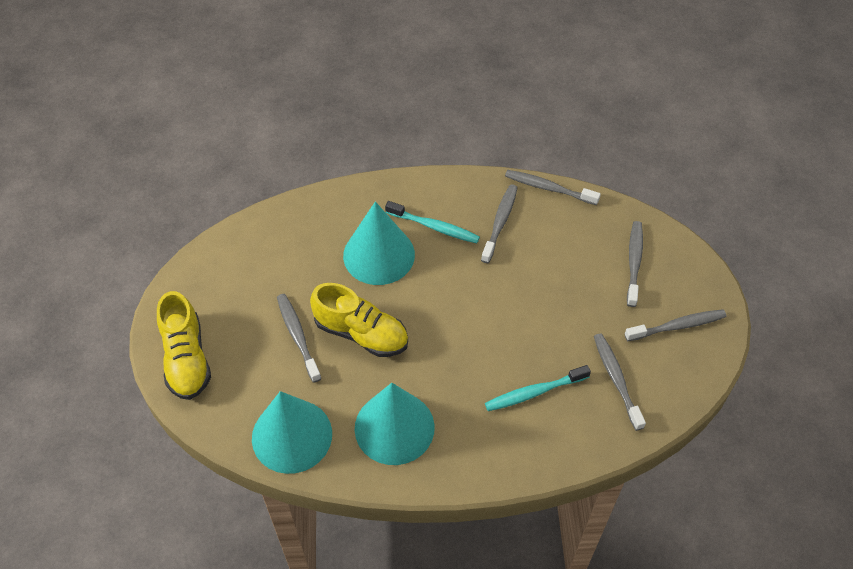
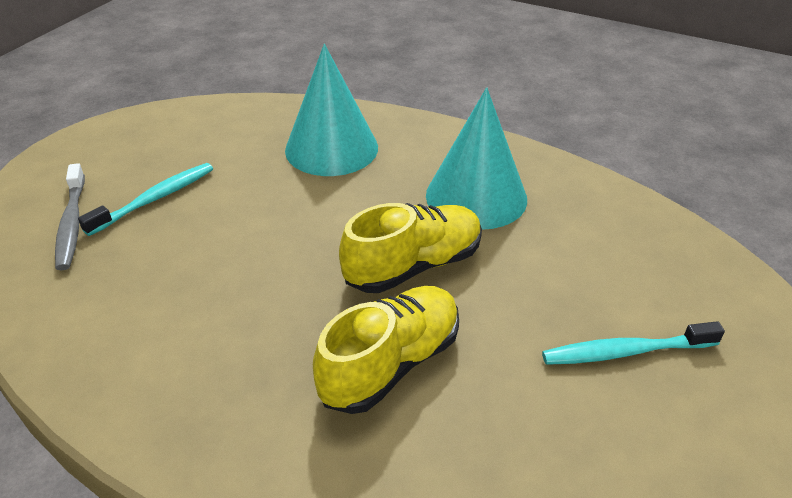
grey toothbrush: 6 -> 1
turquoise cone: 3 -> 2

